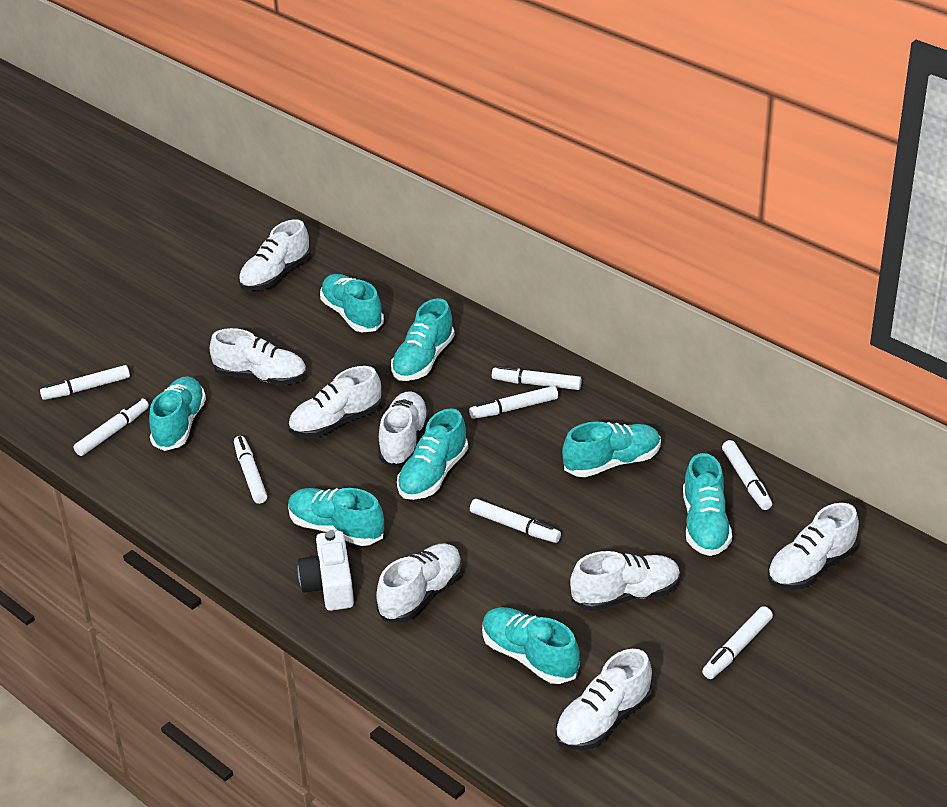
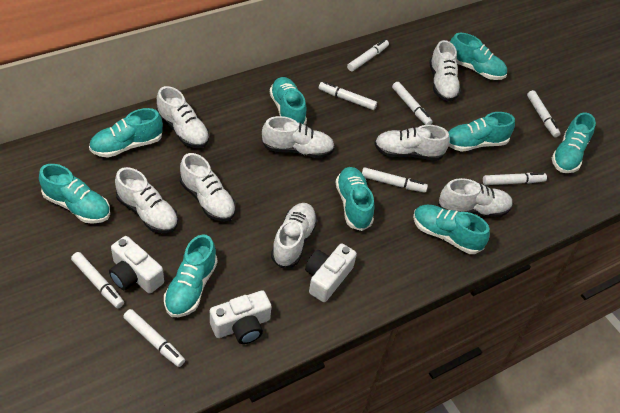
turquoise shoe: 8 -> 9
white camera: 1 -> 3

